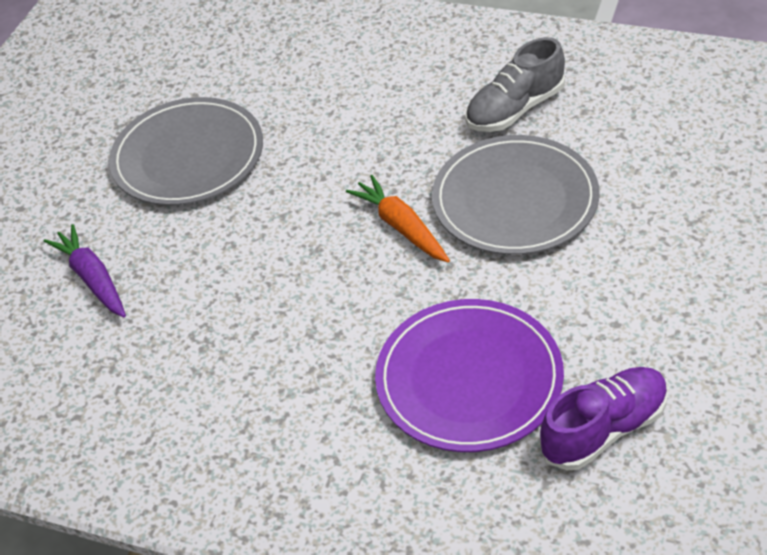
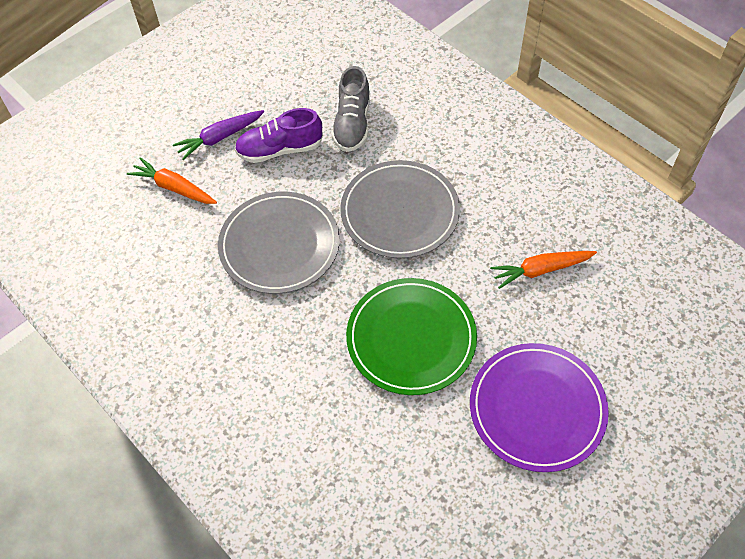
green plate: 0 -> 1
orange carrot: 1 -> 2

